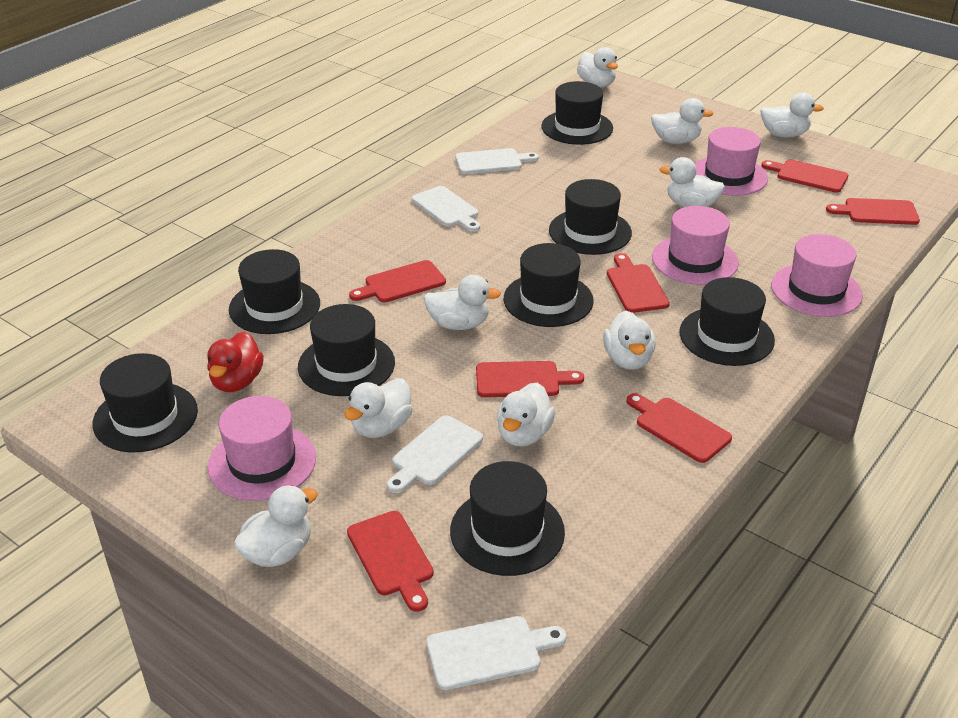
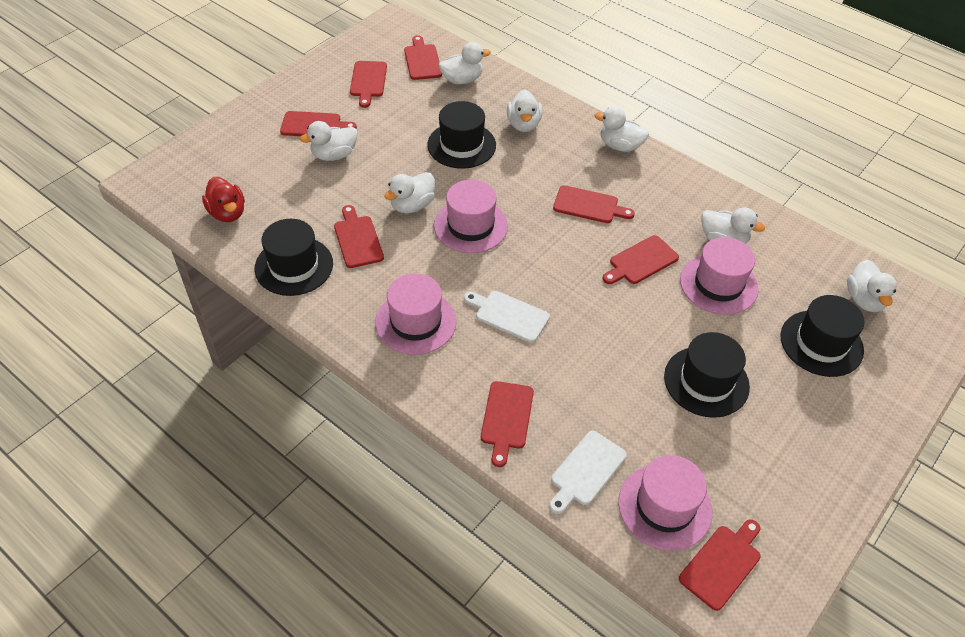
black hat: 8 -> 4
red cutting board: 7 -> 8
white cutting board: 4 -> 2
white duck: 9 -> 7

